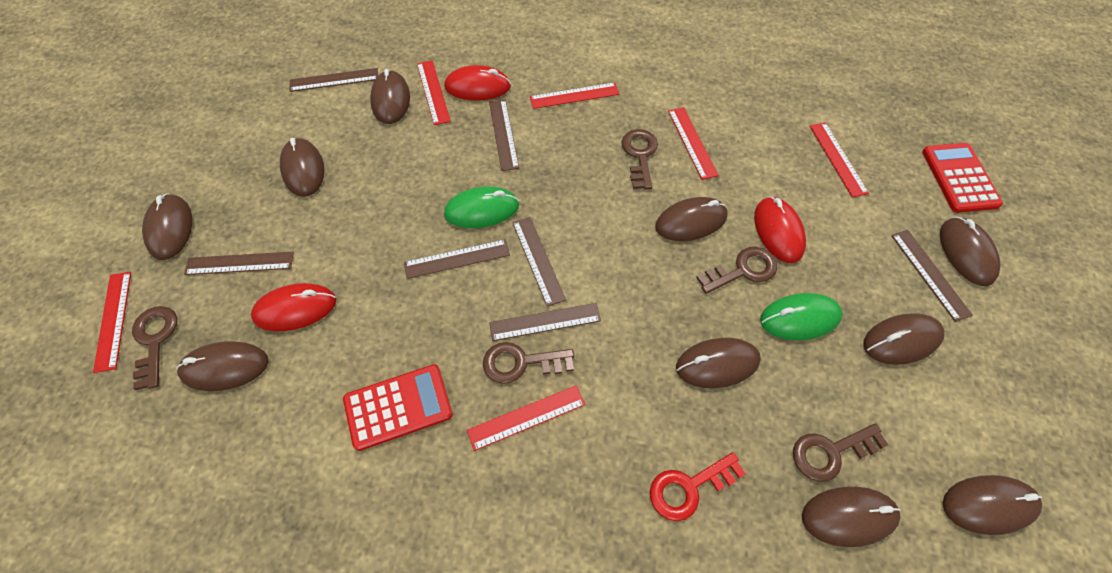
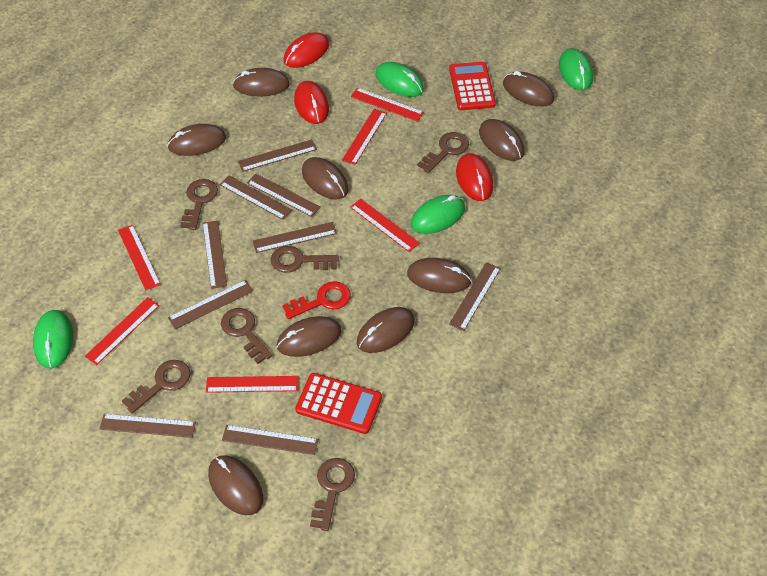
brown key: 5 -> 6
brown mouse: 10 -> 9
brown ruler: 7 -> 9
green mouse: 2 -> 4

